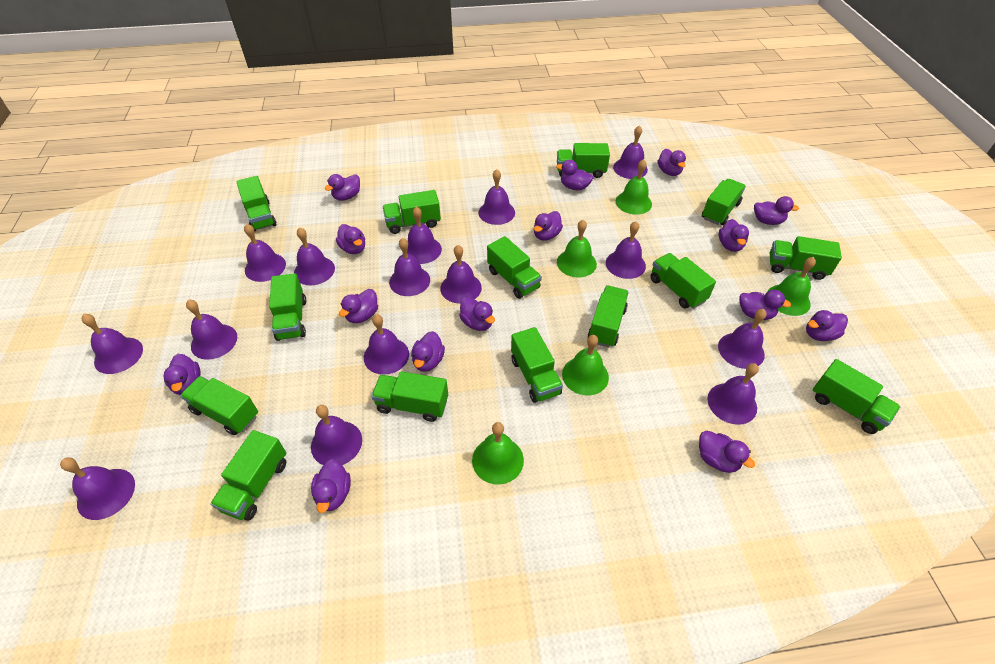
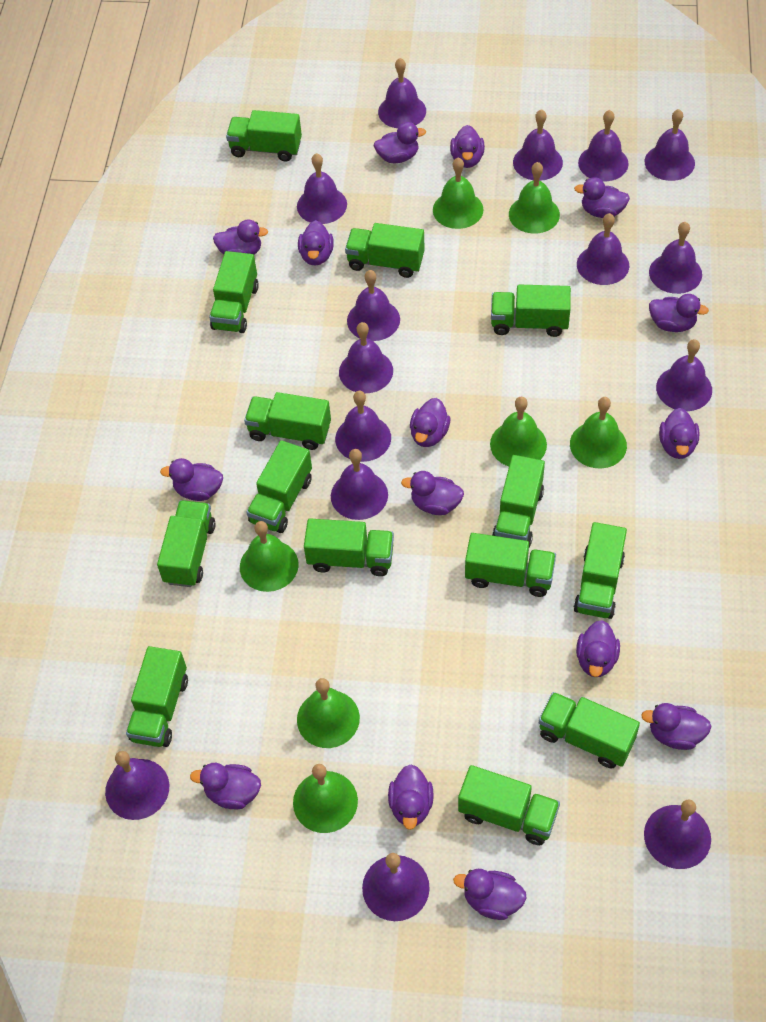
green bell: 5 -> 7

